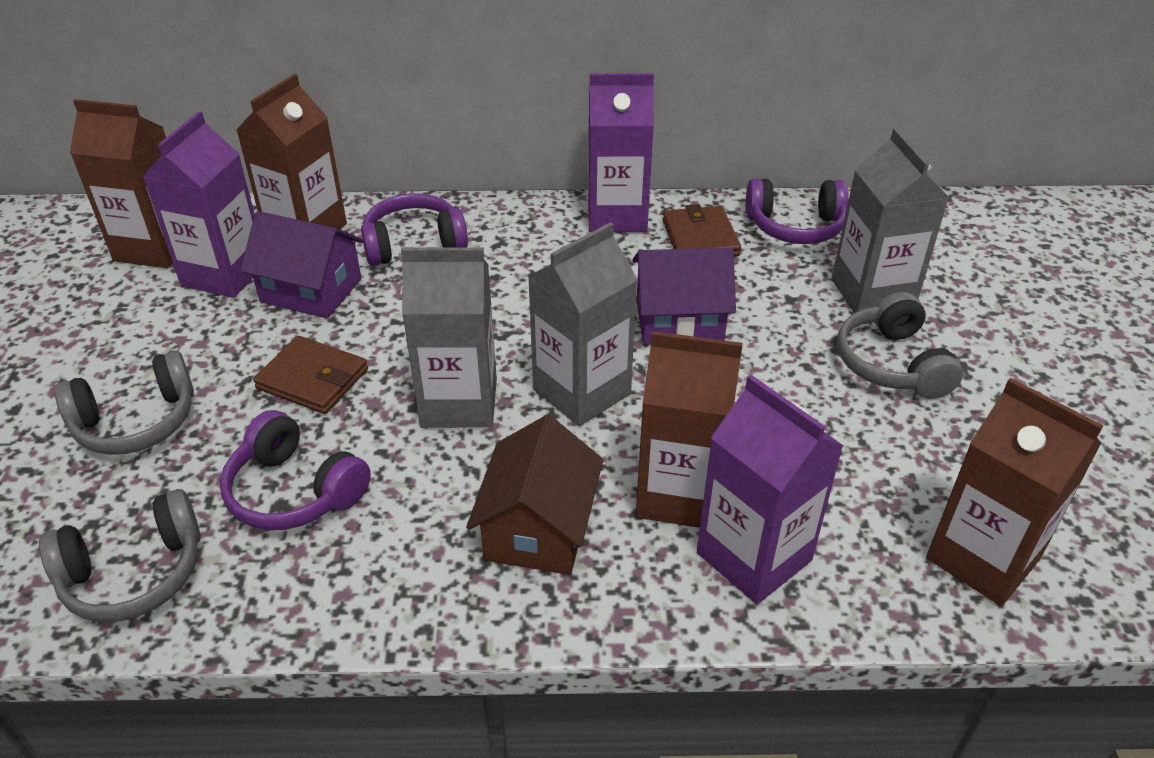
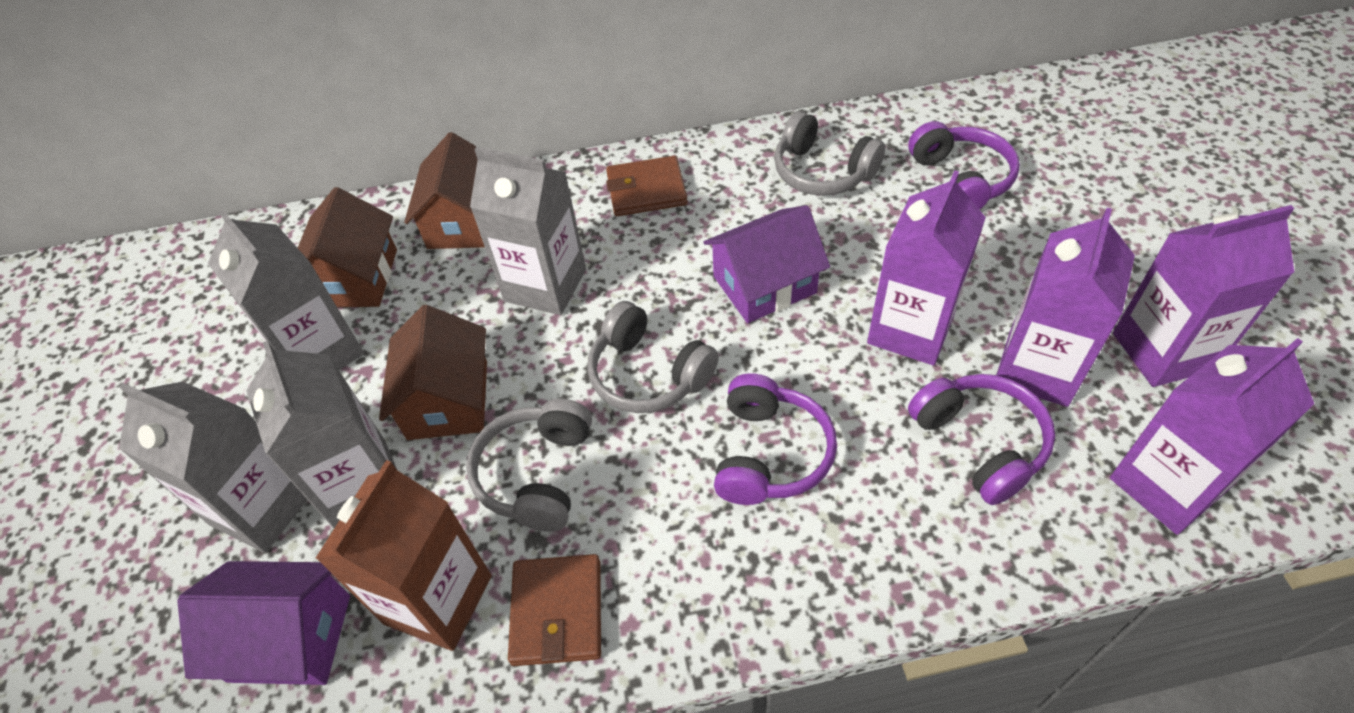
brown carton: 4 -> 1
brown house: 1 -> 3
grey carton: 3 -> 4
purple carton: 3 -> 4

